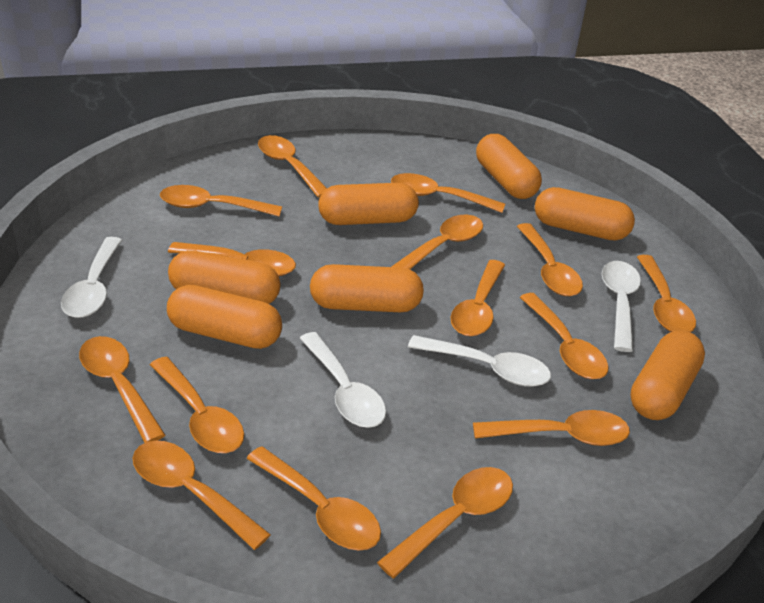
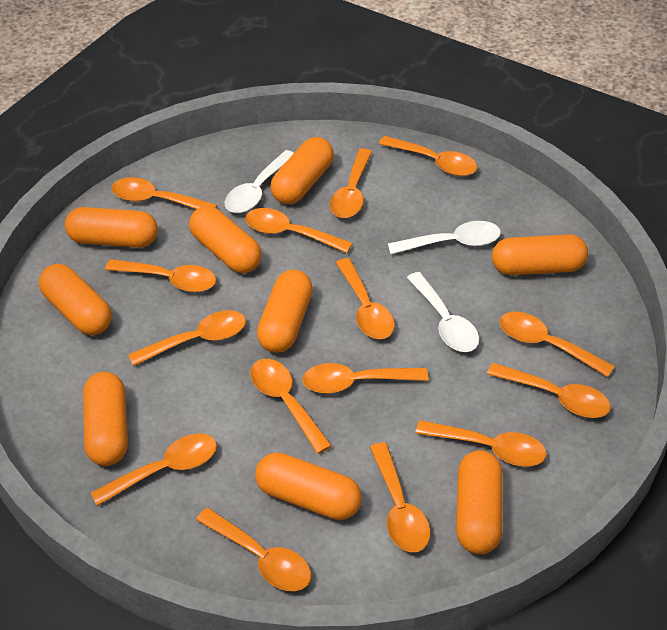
orange capsule: 7 -> 9
white spoon: 4 -> 3

